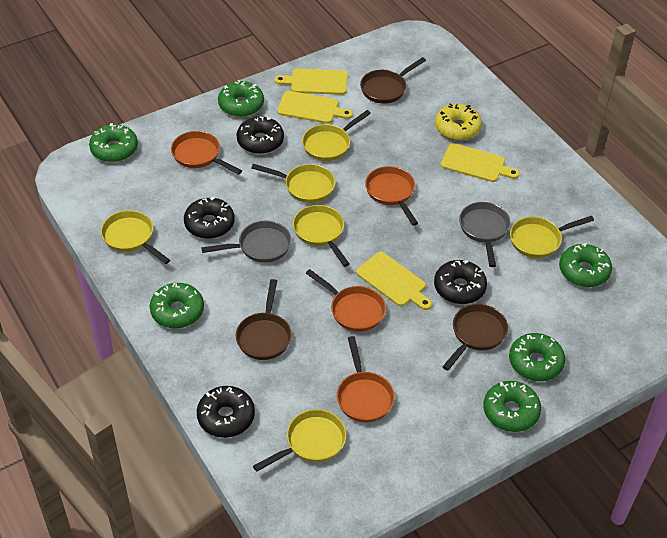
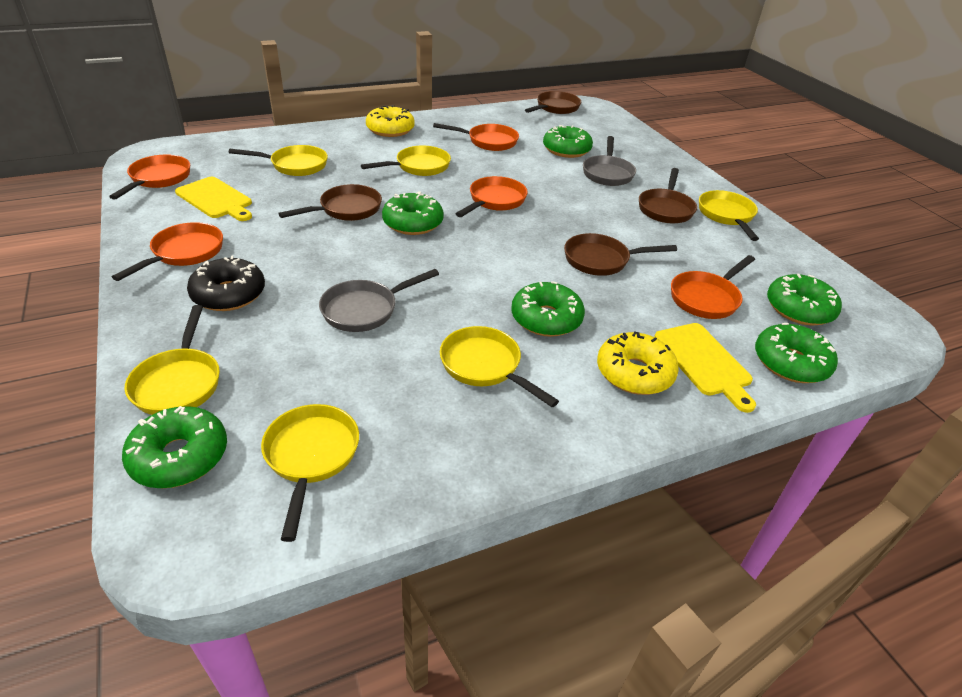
black donut: 4 -> 1
brown pan: 3 -> 4
orange pan: 4 -> 5
yellow cutting board: 4 -> 2
yellow donut: 1 -> 2

